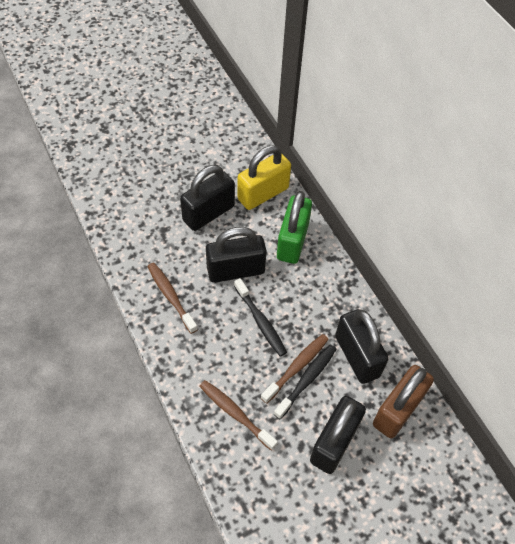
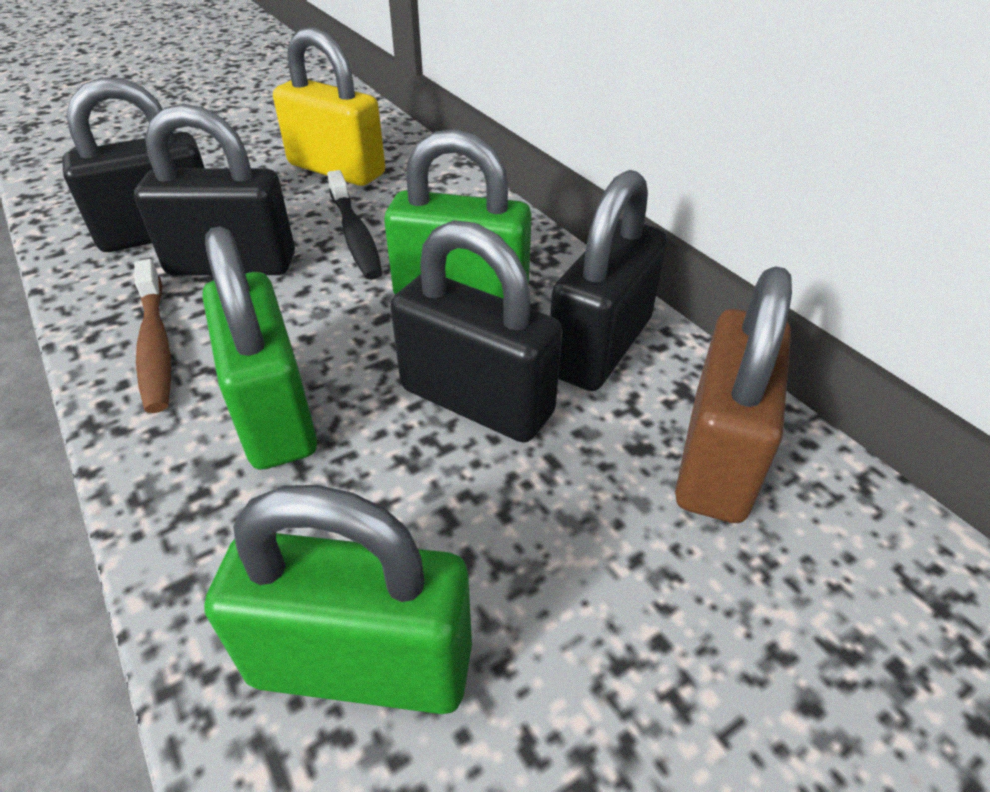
black toothbrush: 2 -> 1
brown toothbrush: 3 -> 1
green padlock: 1 -> 3

